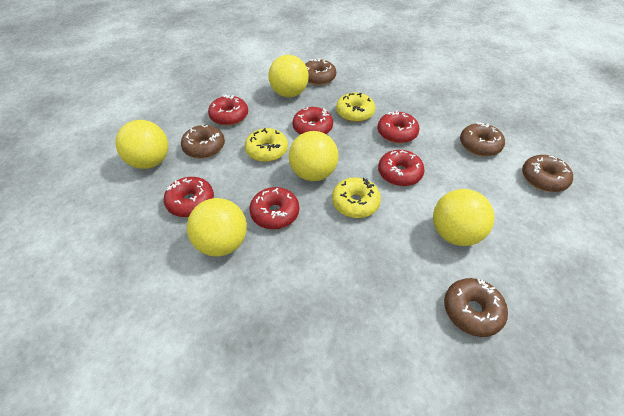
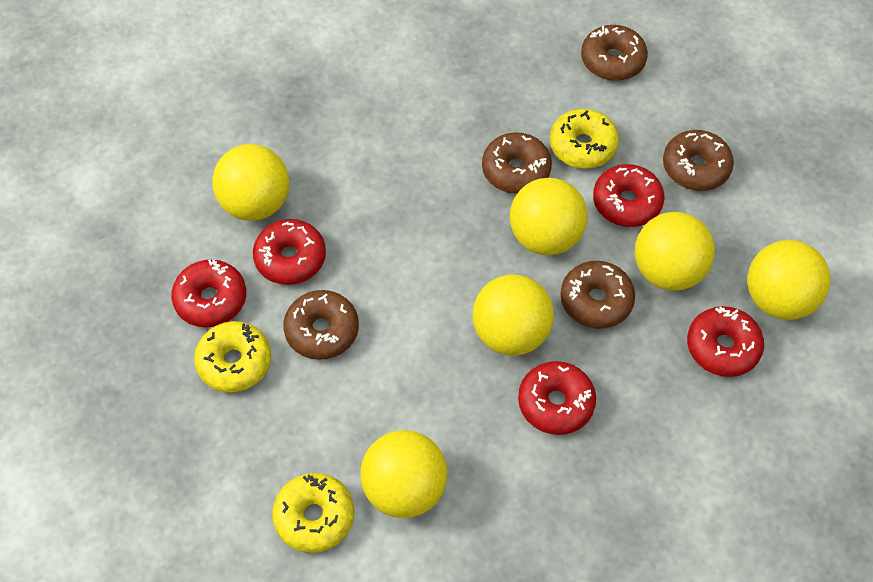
red donut: 6 -> 5
yellow ball: 5 -> 6

